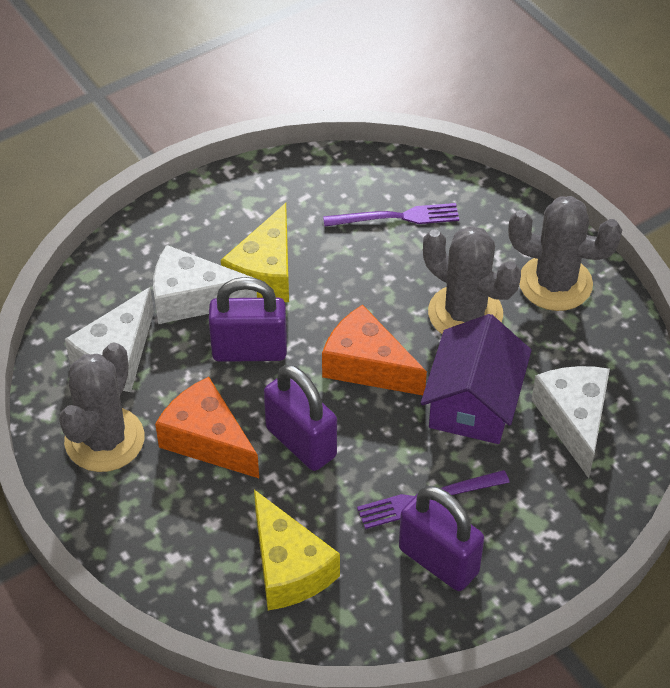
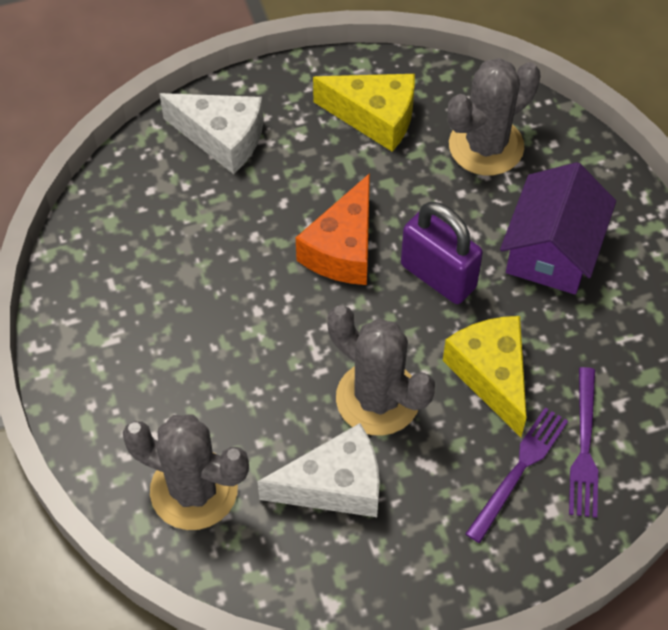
orange cheese: 2 -> 1
purple padlock: 3 -> 1
white cheese: 3 -> 2

